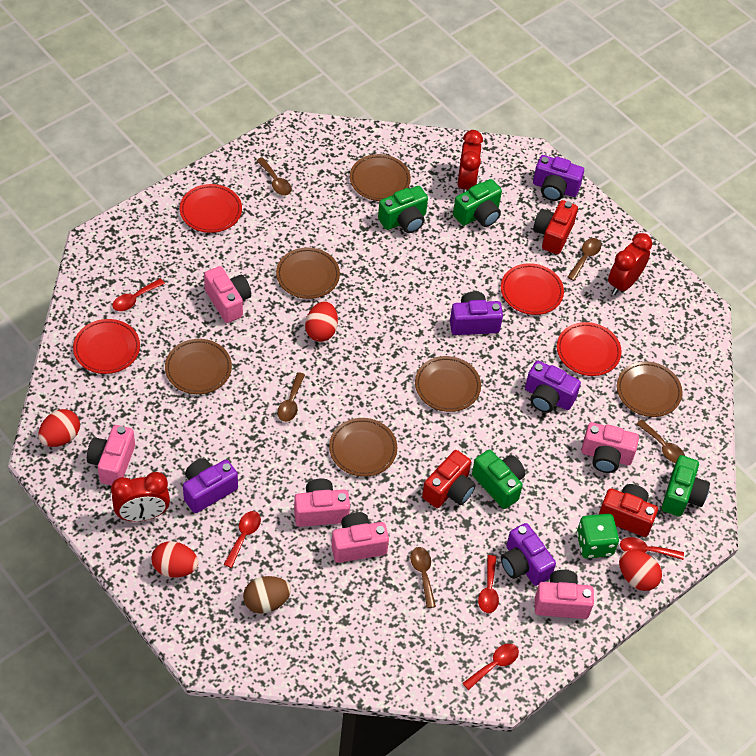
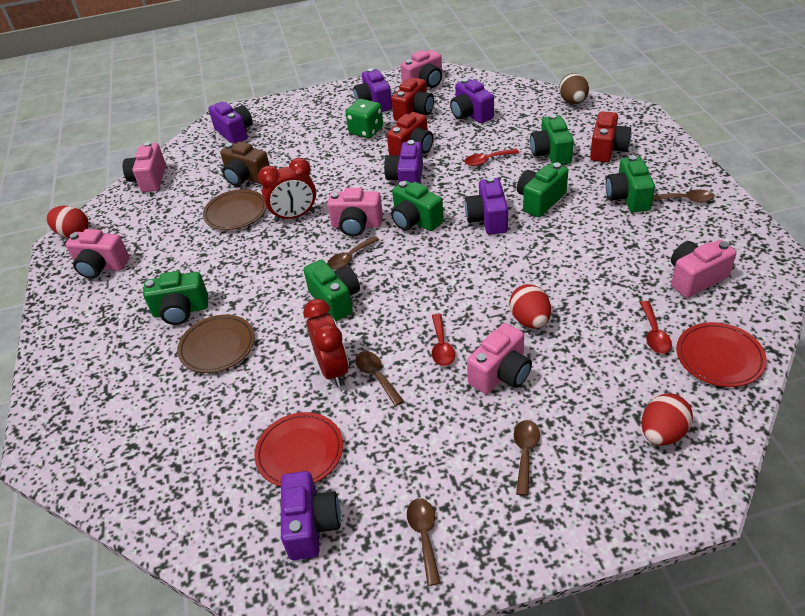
brown camera: 0 -> 1
brown plate: 6 -> 2
green camera: 4 -> 6
purple camera: 5 -> 6
red clock: 3 -> 2
red egg: 4 -> 3
red plate: 4 -> 2
red spoon: 5 -> 3

